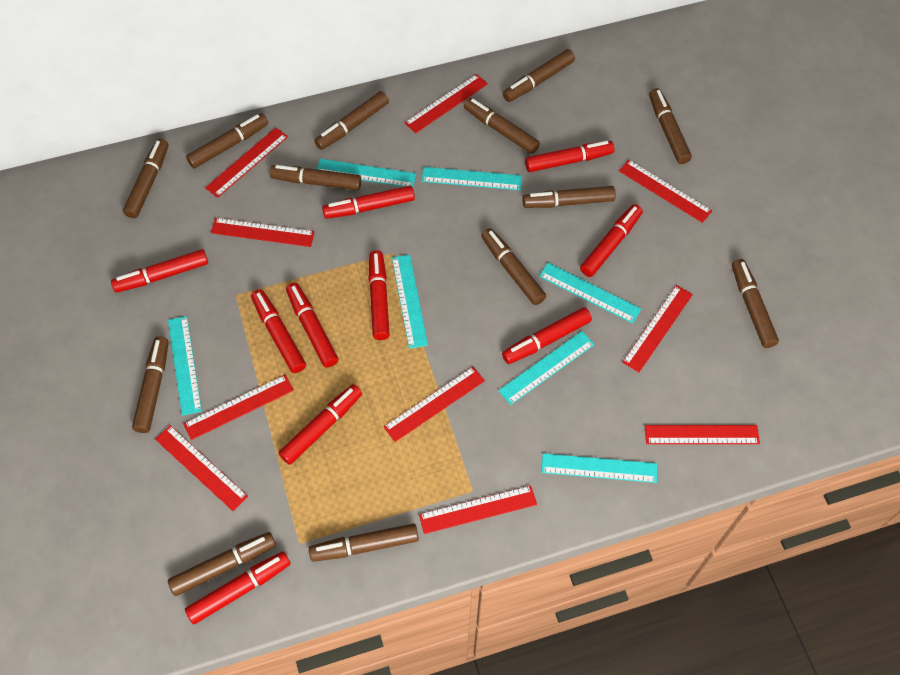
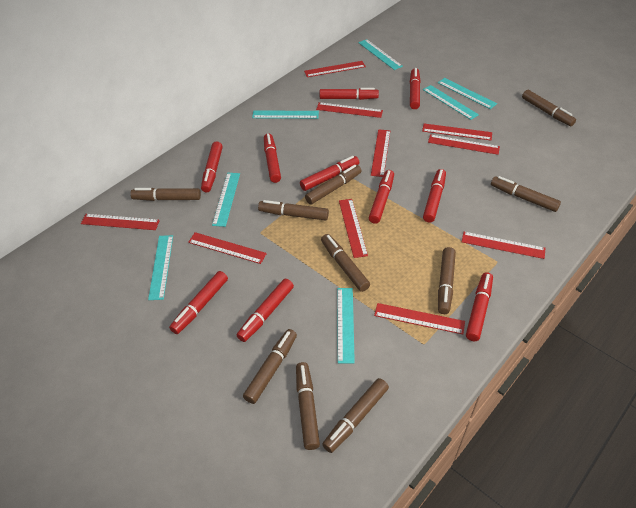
brown marker: 13 -> 10

